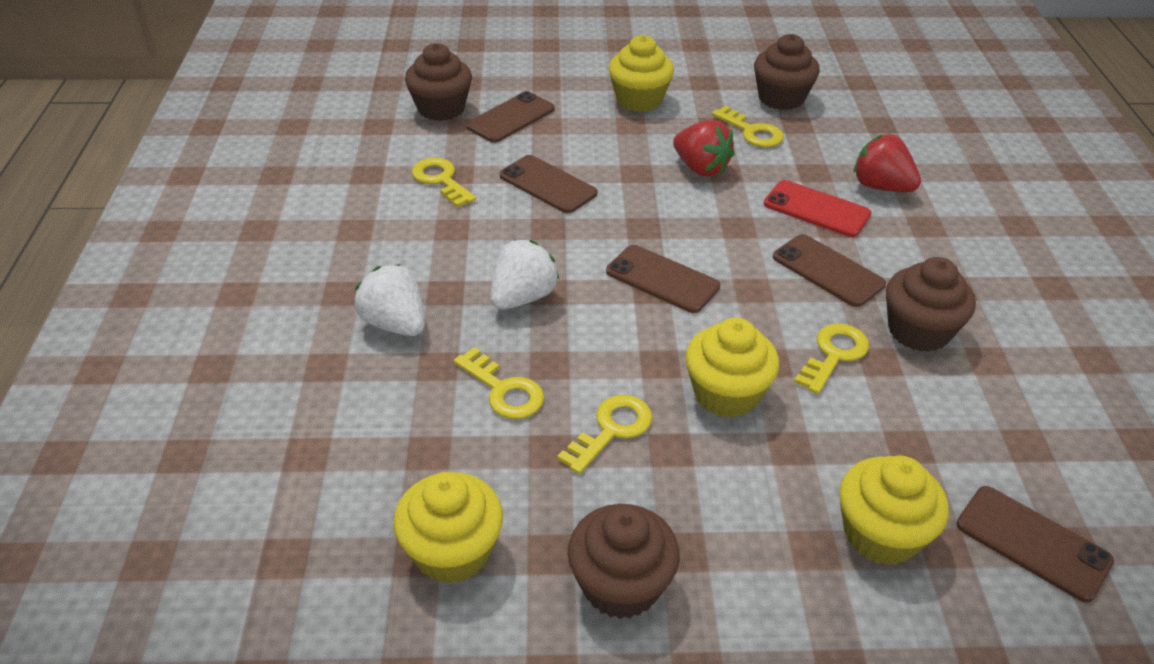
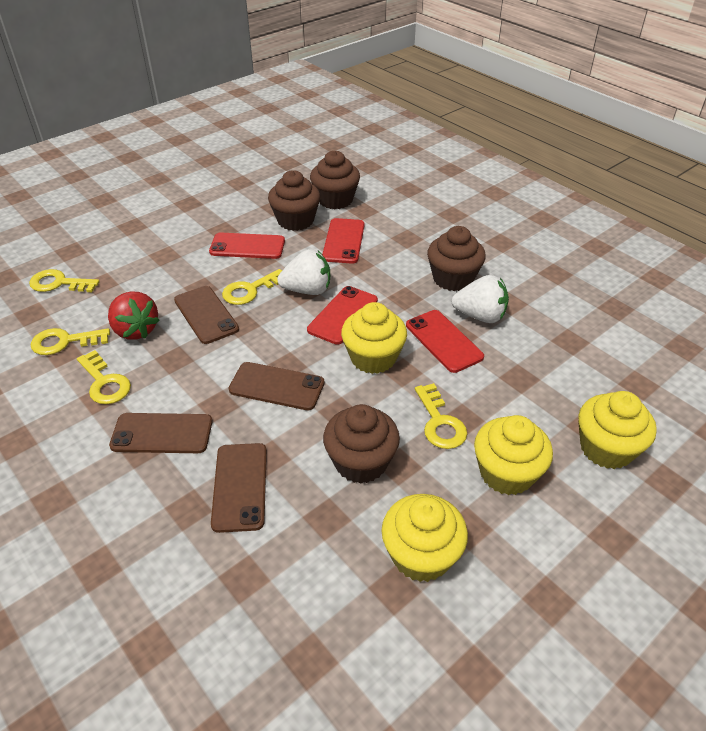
brown phone: 5 -> 4
red phone: 1 -> 4
red strawberry: 2 -> 1

